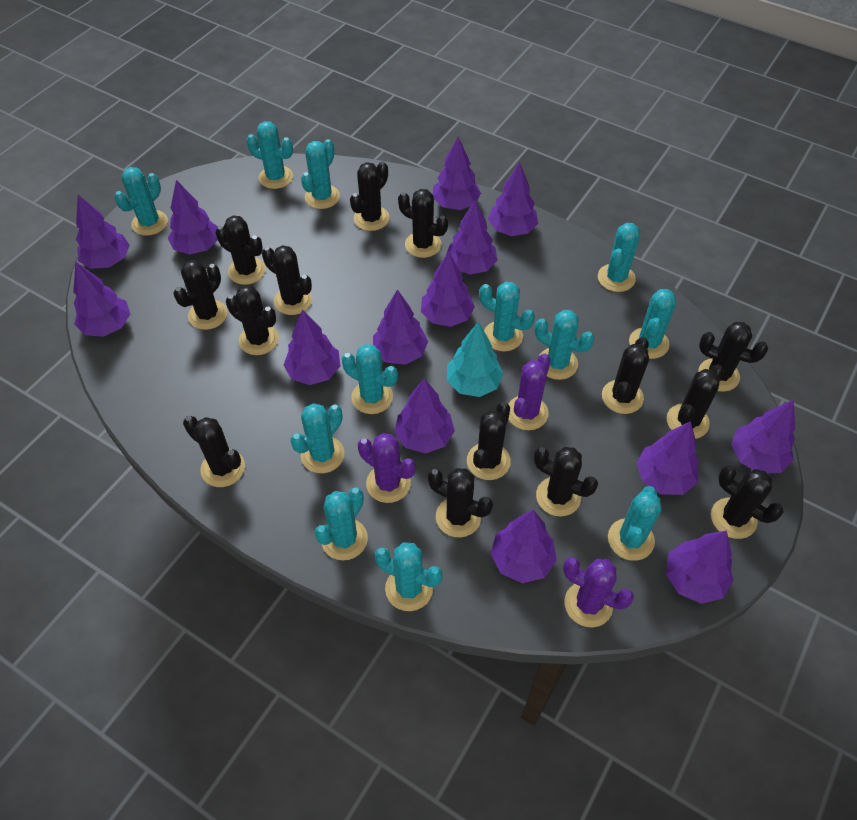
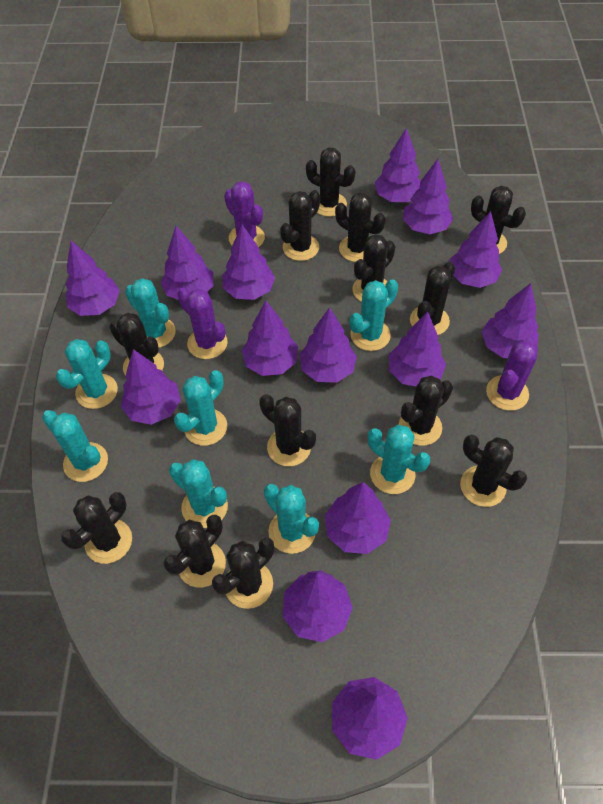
black cactus: 14 -> 13
turquoise cactus: 12 -> 8
turquoise tree: 1 -> 0

